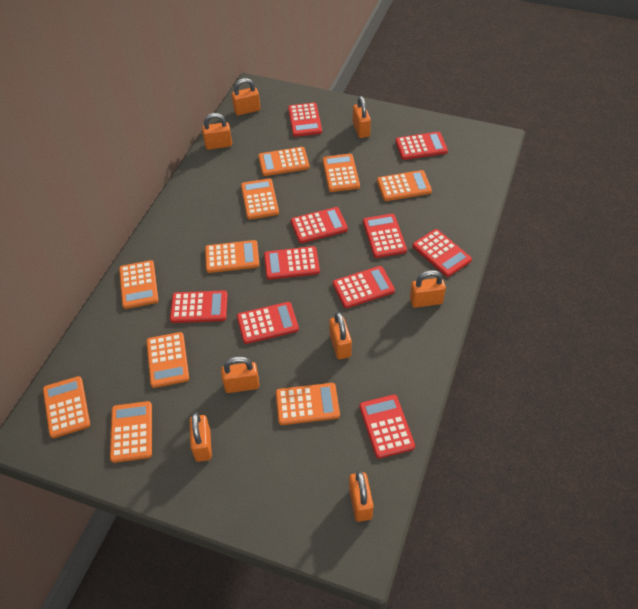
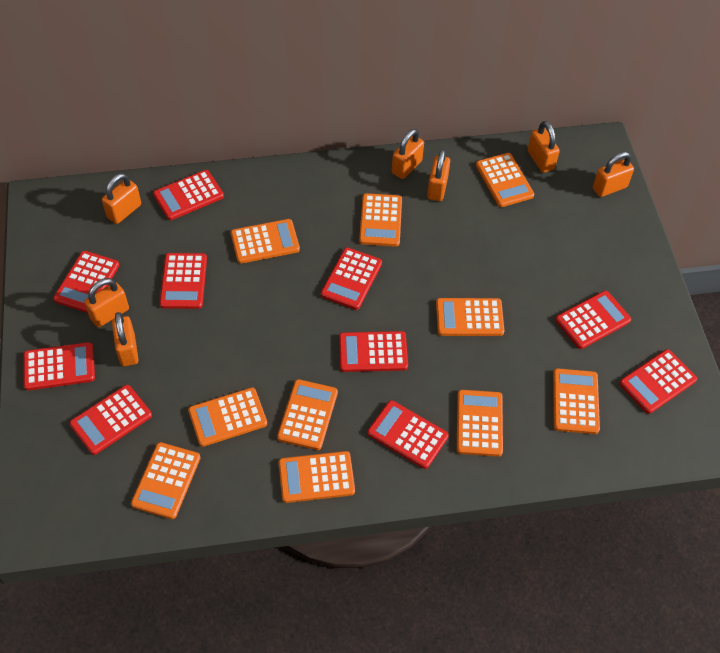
orange padlock: 8 -> 7

